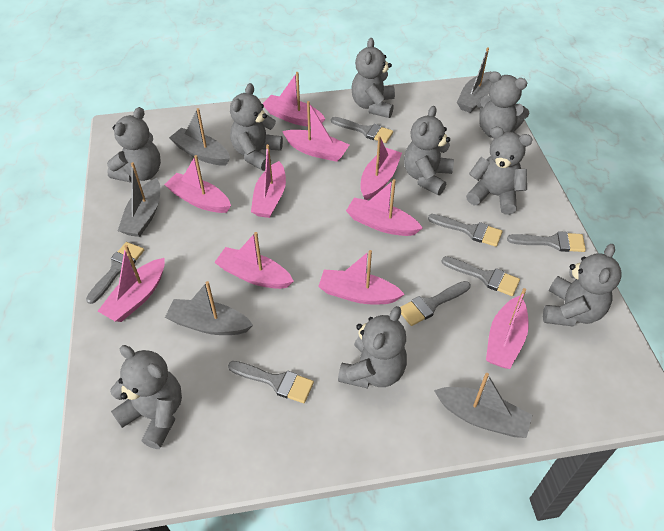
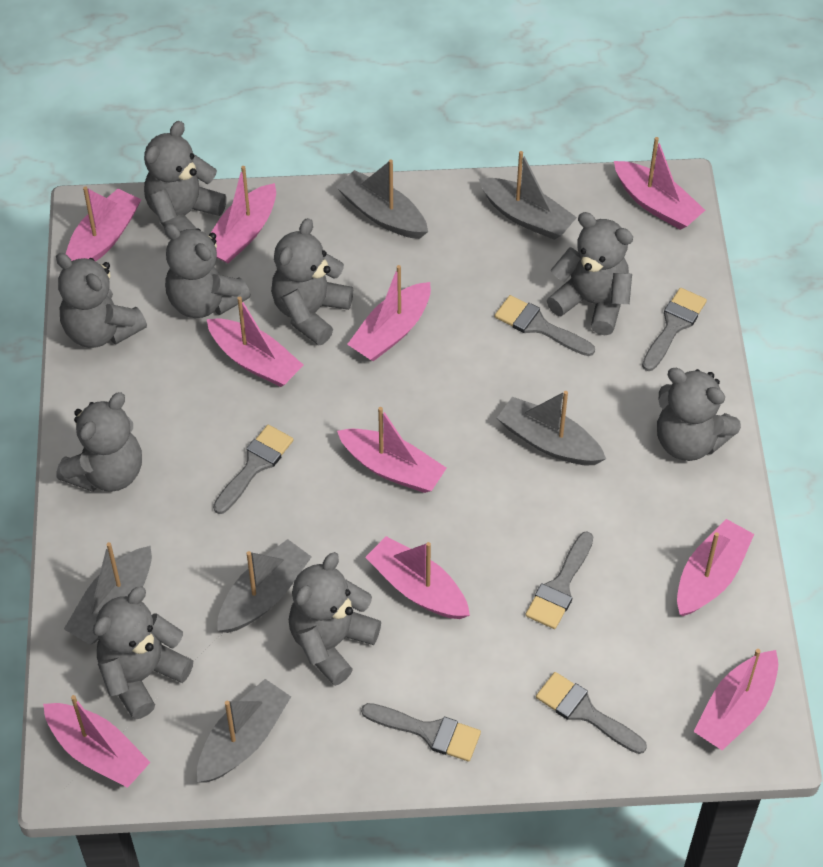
grey boat: 5 -> 6
grey brush: 7 -> 6

